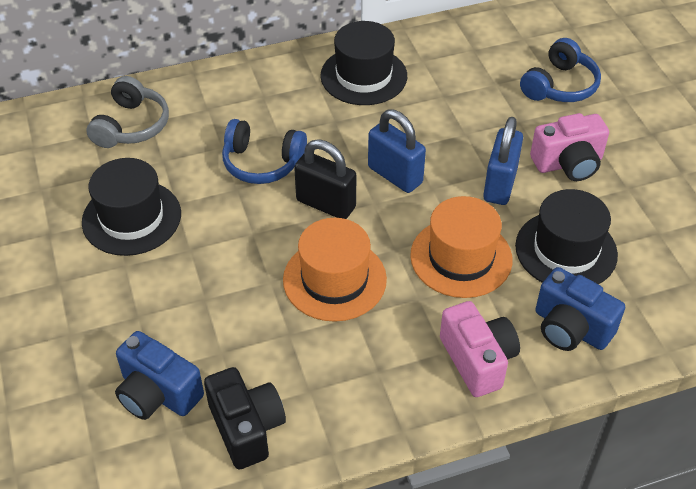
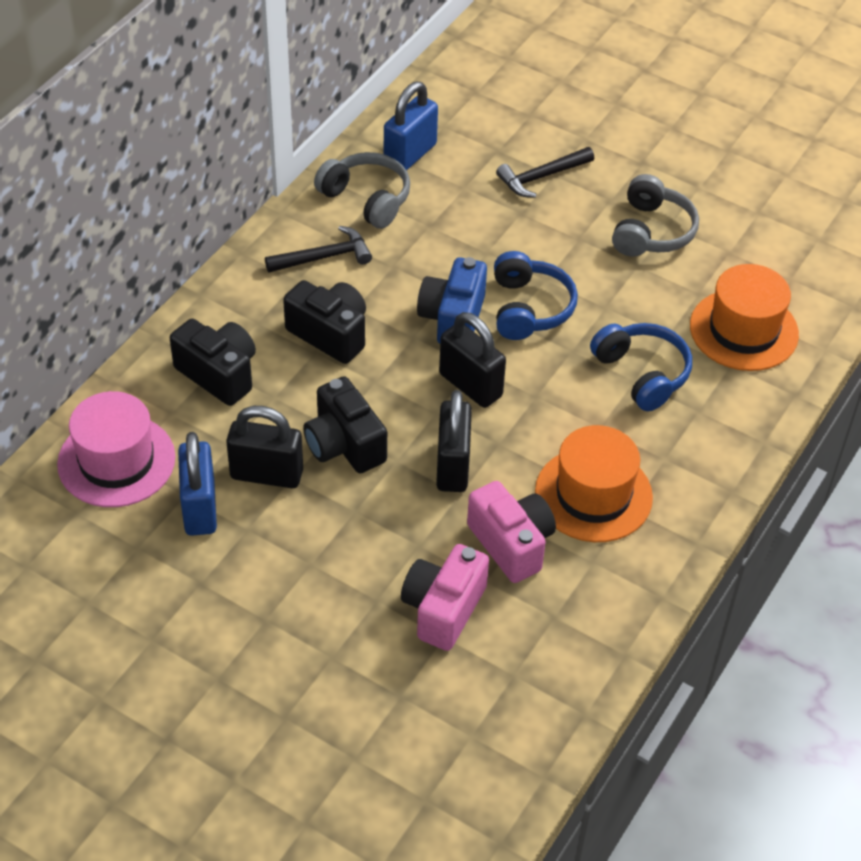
black camera: 1 -> 3
black hammer: 0 -> 2
black hat: 3 -> 0
black padlock: 1 -> 3
blue camera: 2 -> 1
grey headphones: 1 -> 2
pink hat: 0 -> 1

